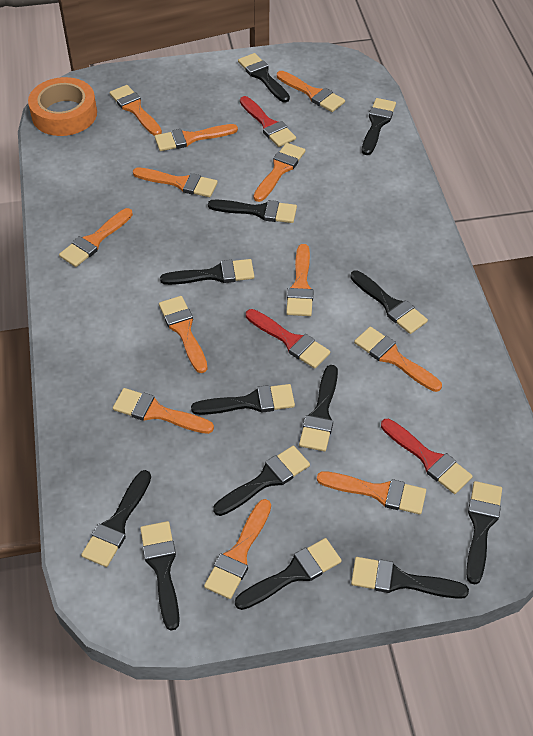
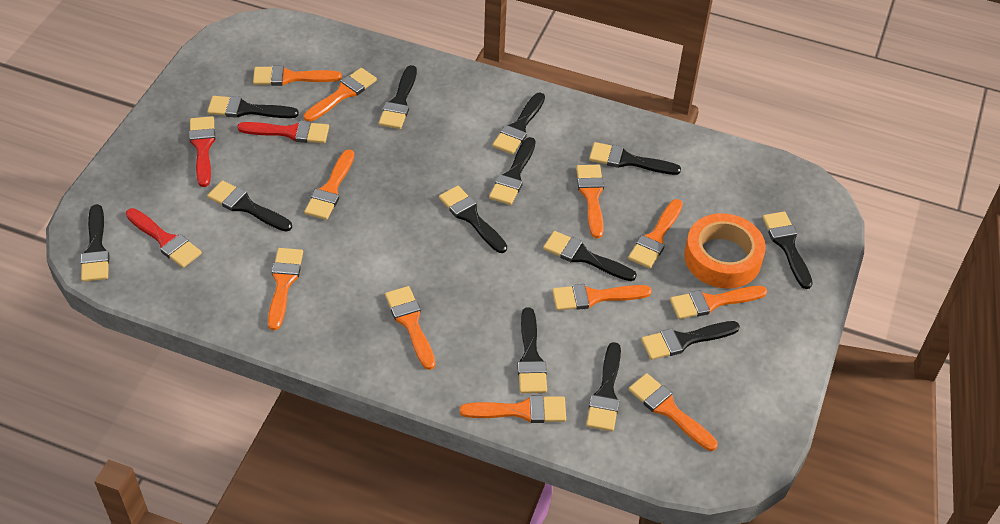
orange brush: 12 -> 11

